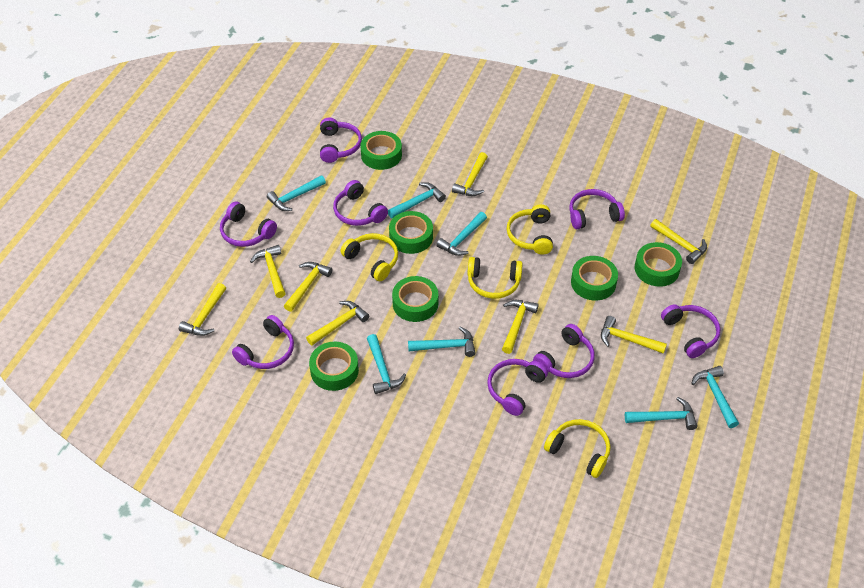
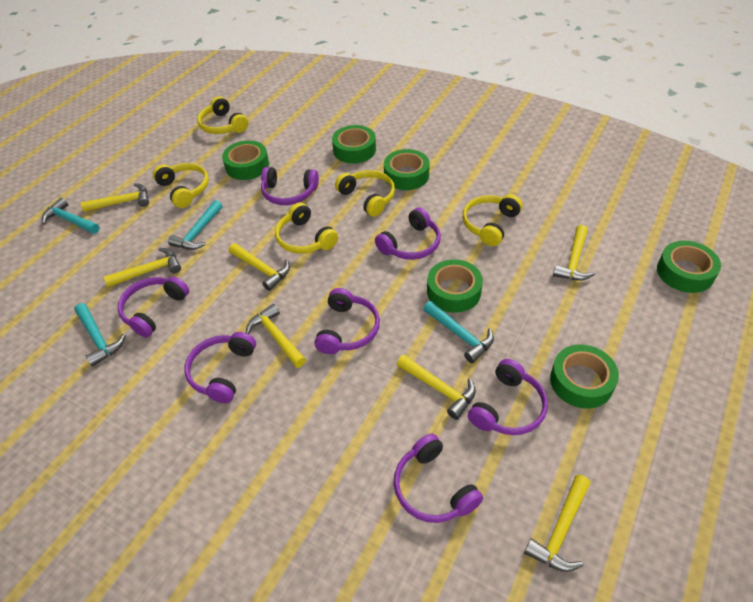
purple headphones: 8 -> 7
turquoise hammer: 7 -> 4
yellow hammer: 8 -> 7
yellow headphones: 4 -> 5

